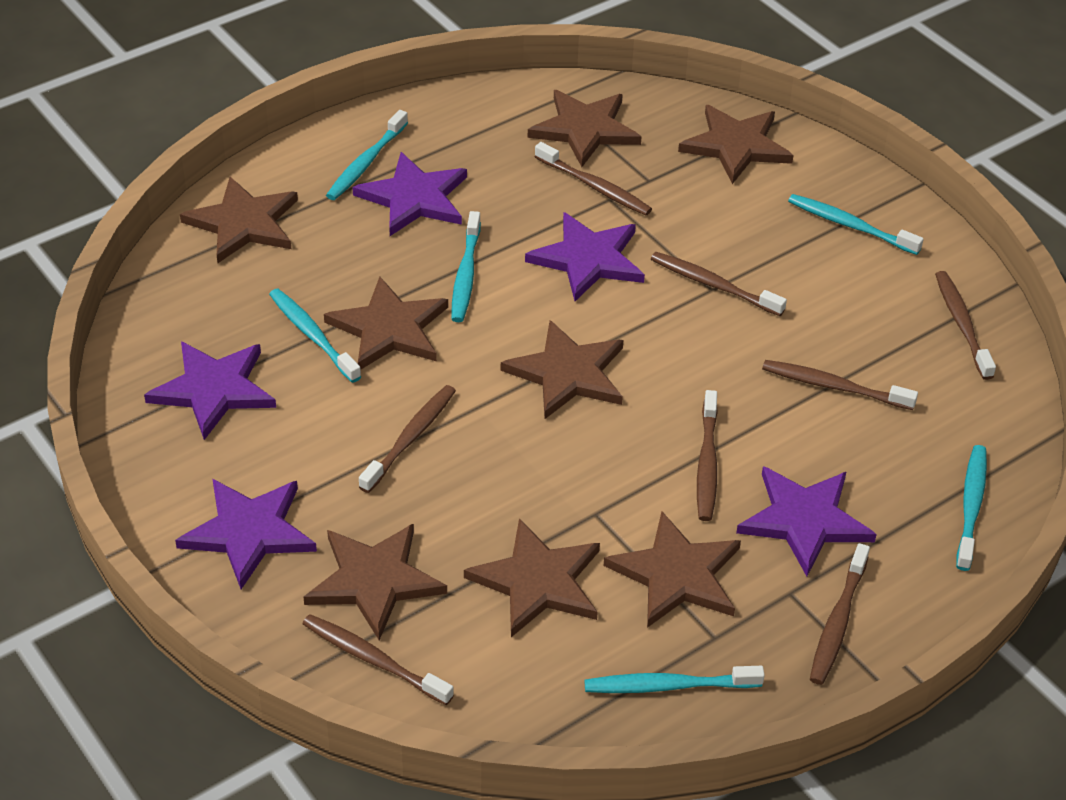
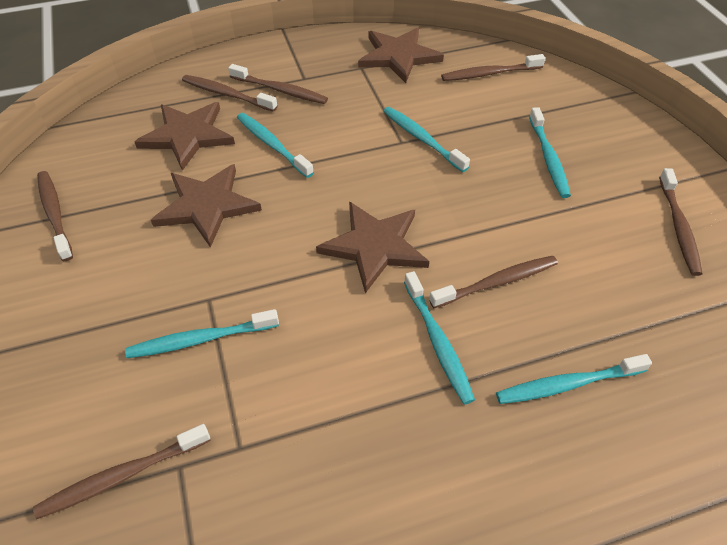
brown star: 8 -> 4
brown toothbrush: 8 -> 7
purple star: 5 -> 0

